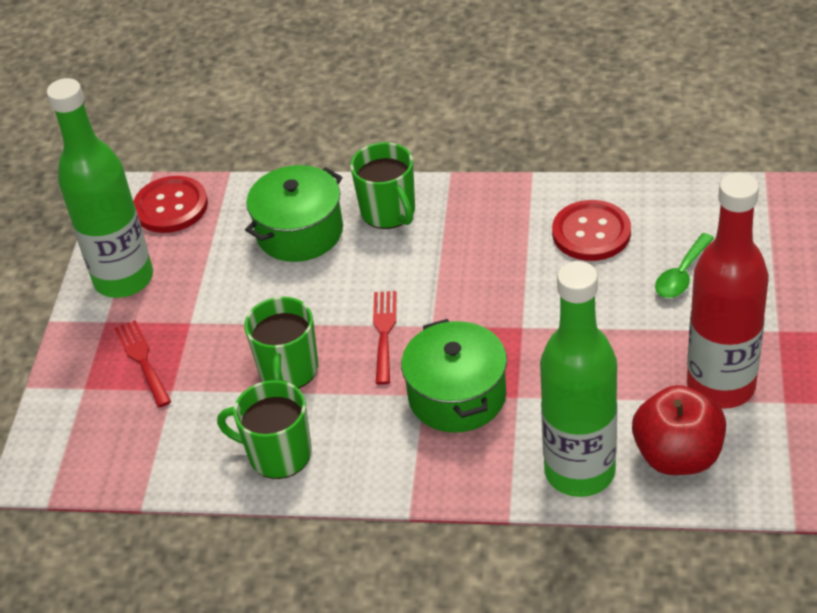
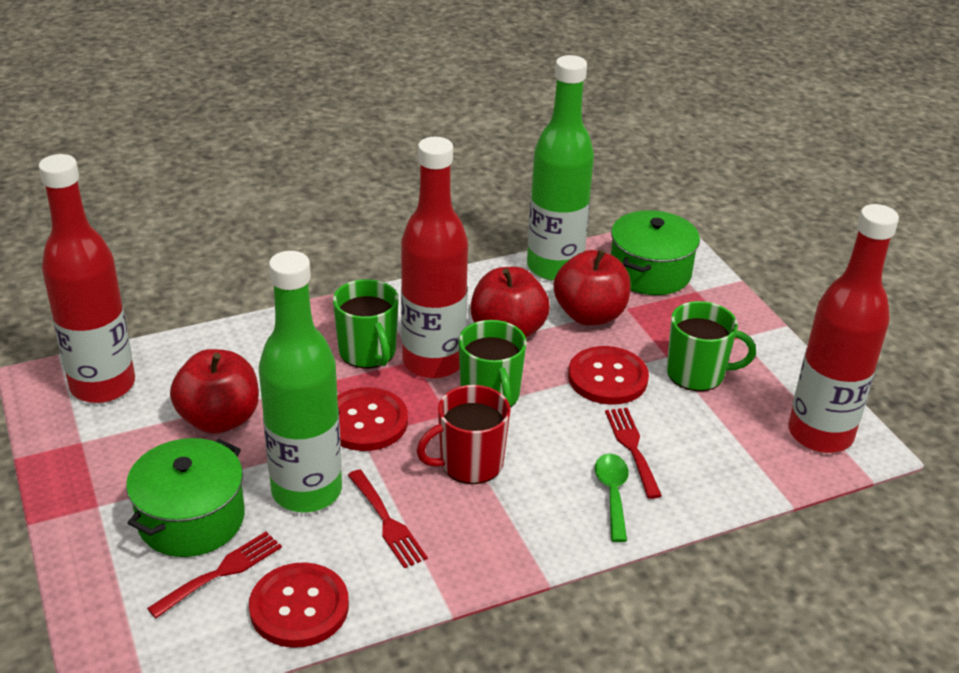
red apple: 1 -> 3
red bottle: 1 -> 3
red button: 2 -> 3
red fork: 2 -> 3
red mug: 0 -> 1

